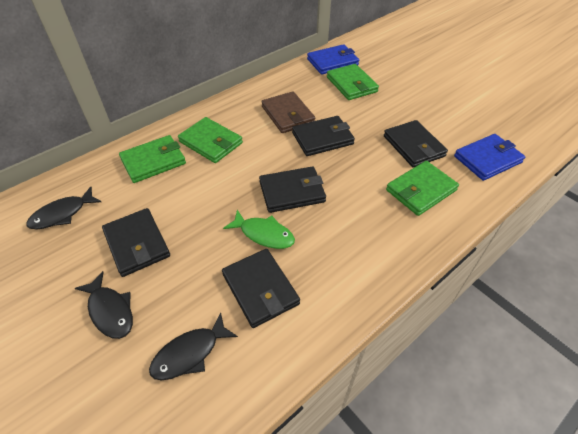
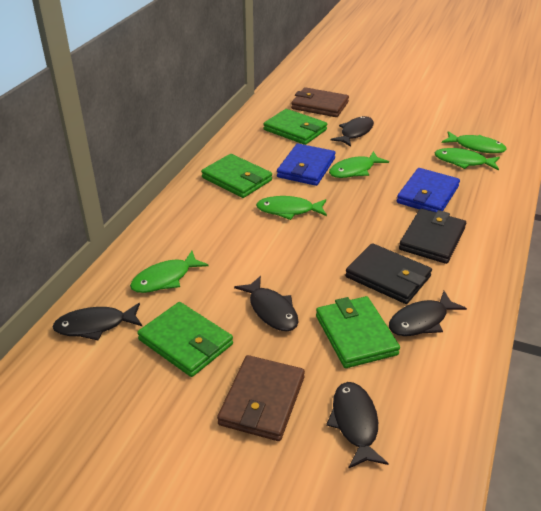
black fish: 3 -> 5
black wallet: 5 -> 2
brown wallet: 1 -> 2
green fish: 1 -> 5

